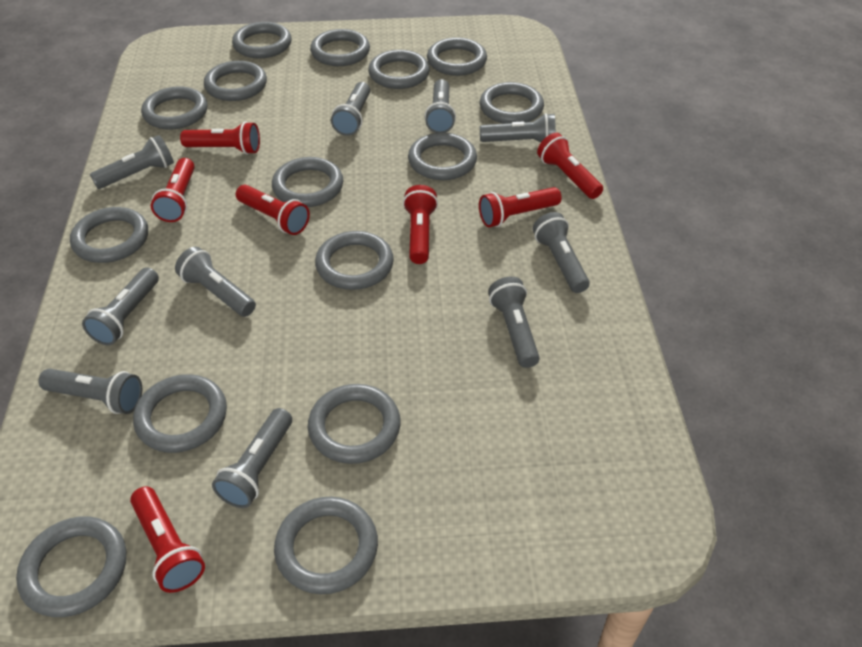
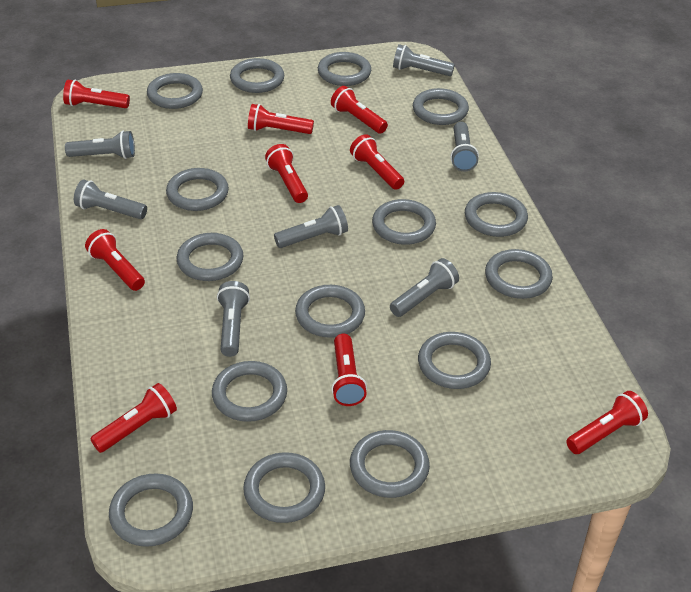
grey flashlight: 10 -> 7
red flashlight: 7 -> 9

